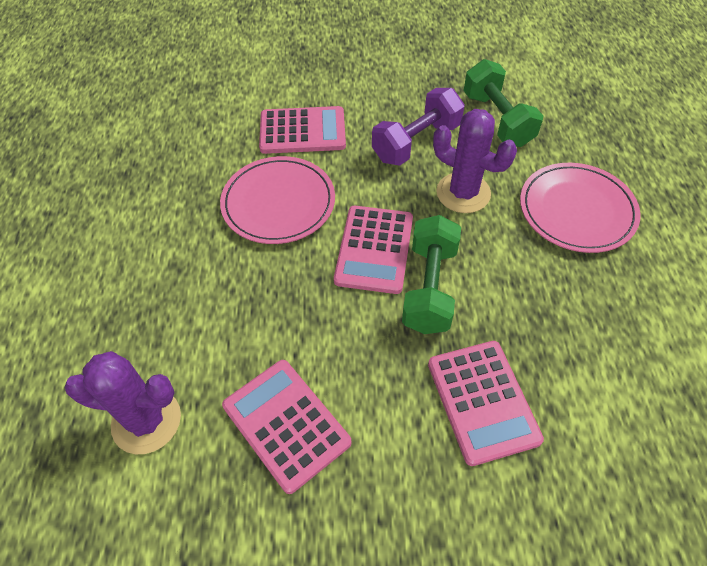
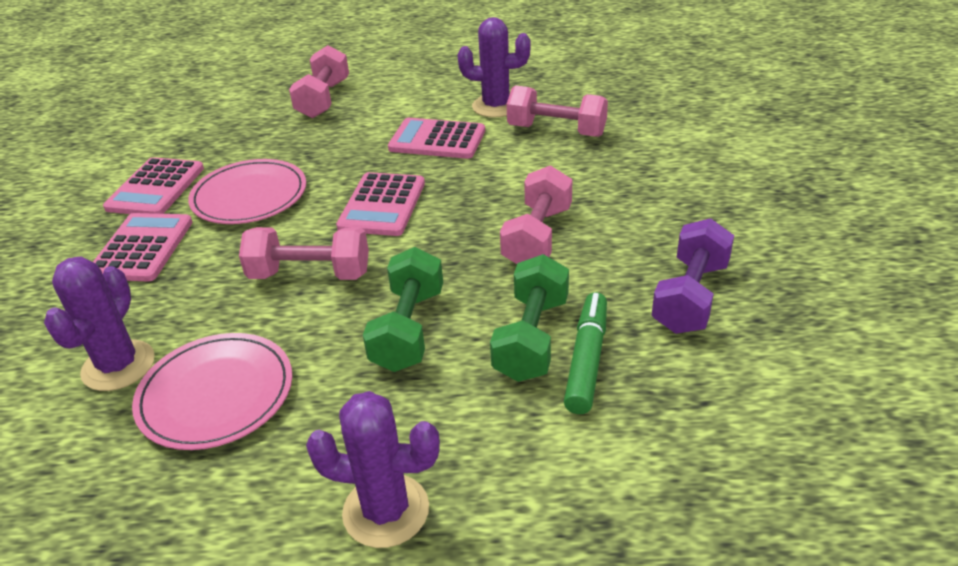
green marker: 0 -> 1
pink dumbbell: 0 -> 4
purple cactus: 2 -> 3

